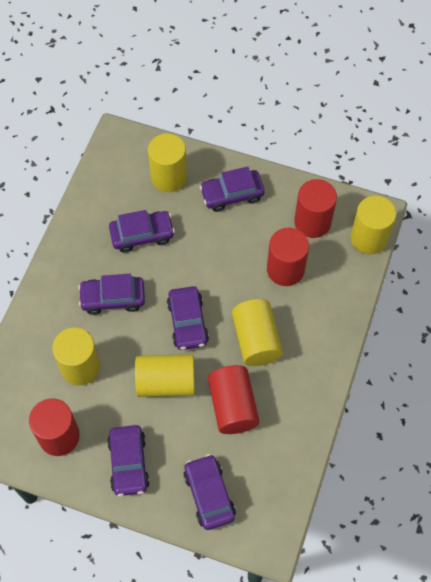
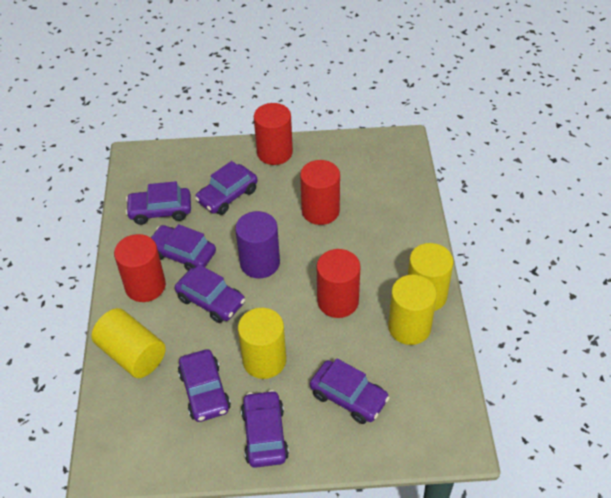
purple car: 6 -> 7
purple cylinder: 0 -> 1
yellow cylinder: 5 -> 4

